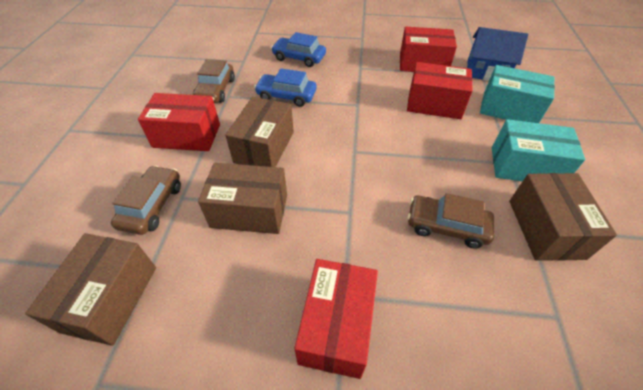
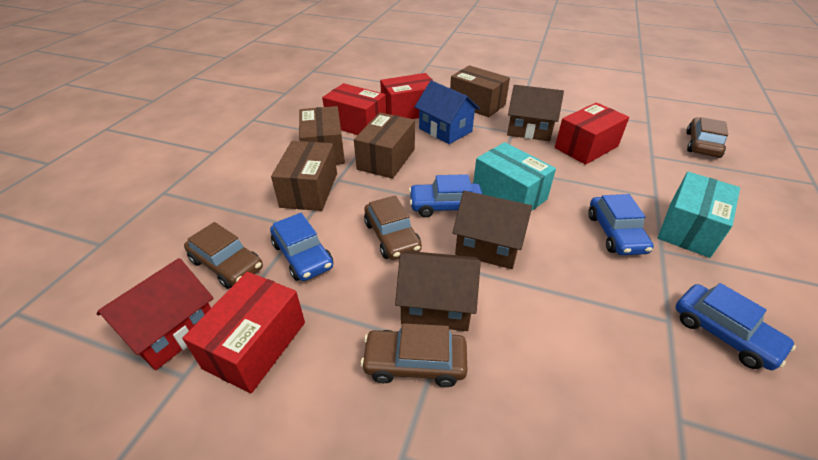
blue car: 2 -> 4
brown car: 3 -> 4
brown house: 0 -> 3
red house: 0 -> 1

